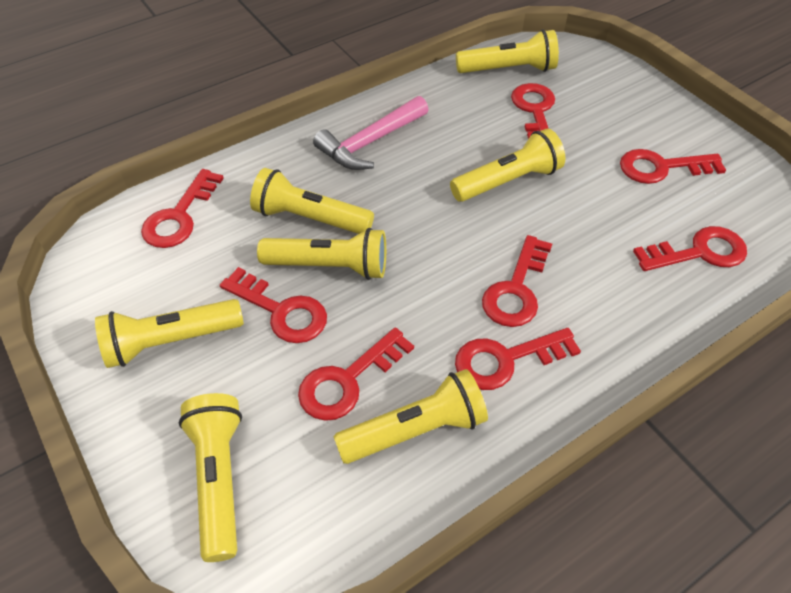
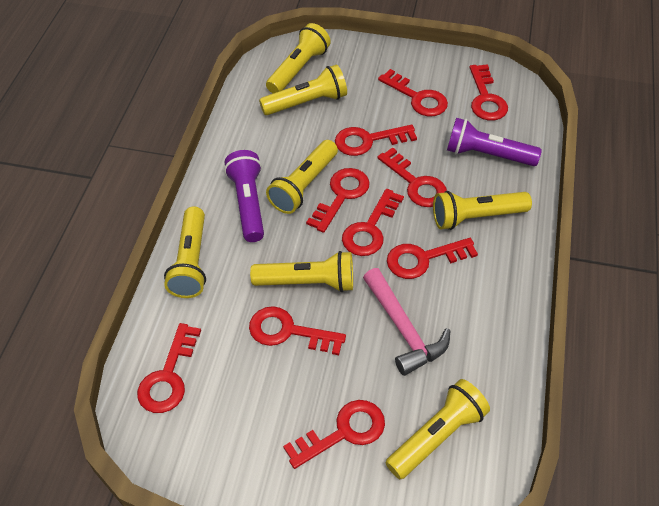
purple flashlight: 0 -> 2
red key: 8 -> 10

